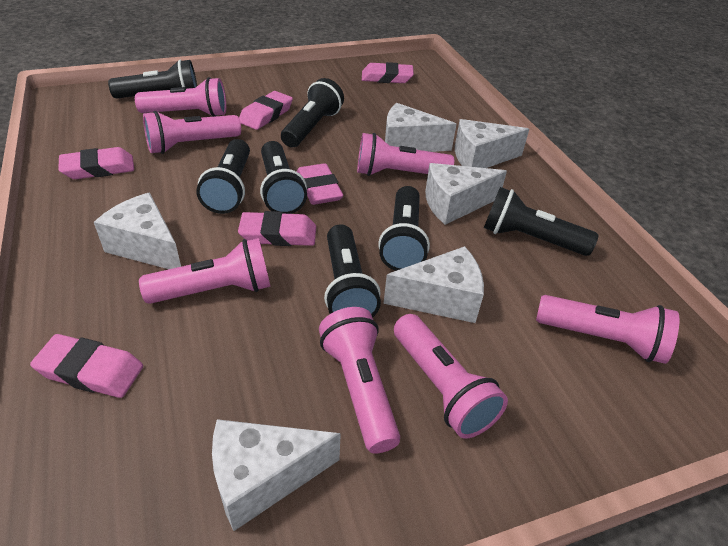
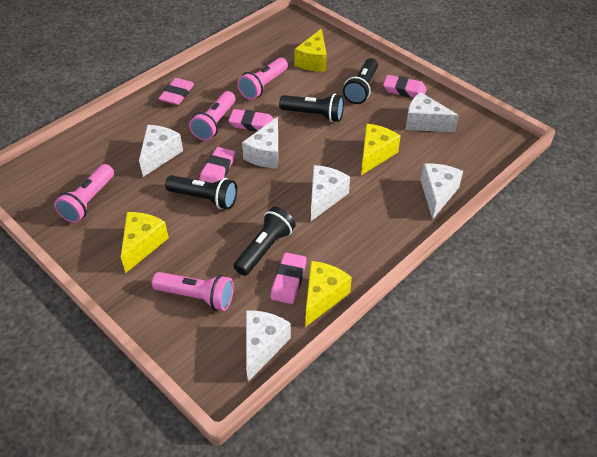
black flashlight: 7 -> 4
pink eraser: 6 -> 5
pink flashlight: 7 -> 4
yellow cheese: 0 -> 4

